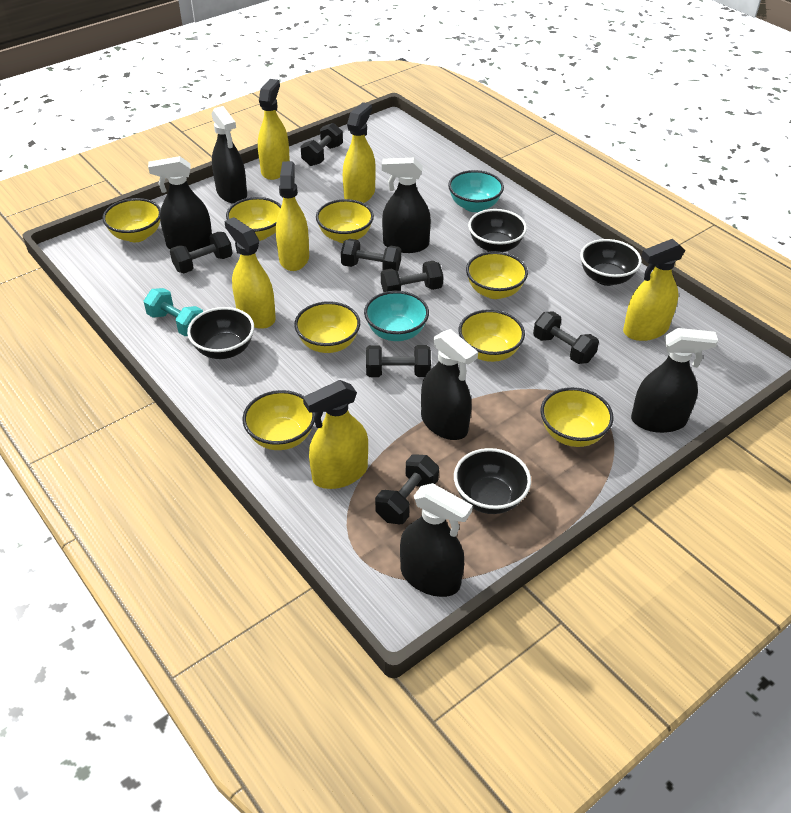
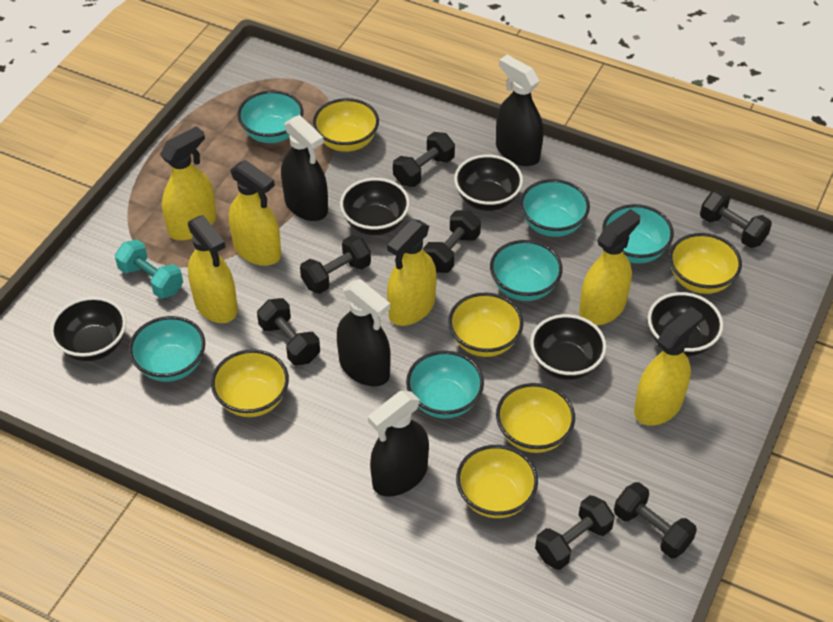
black bowl: 4 -> 5
black spray bottle: 6 -> 4
turquoise bowl: 2 -> 6
yellow bowl: 8 -> 6

